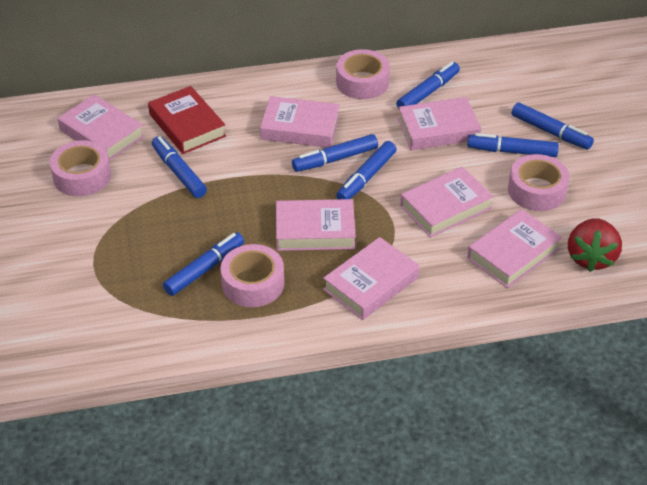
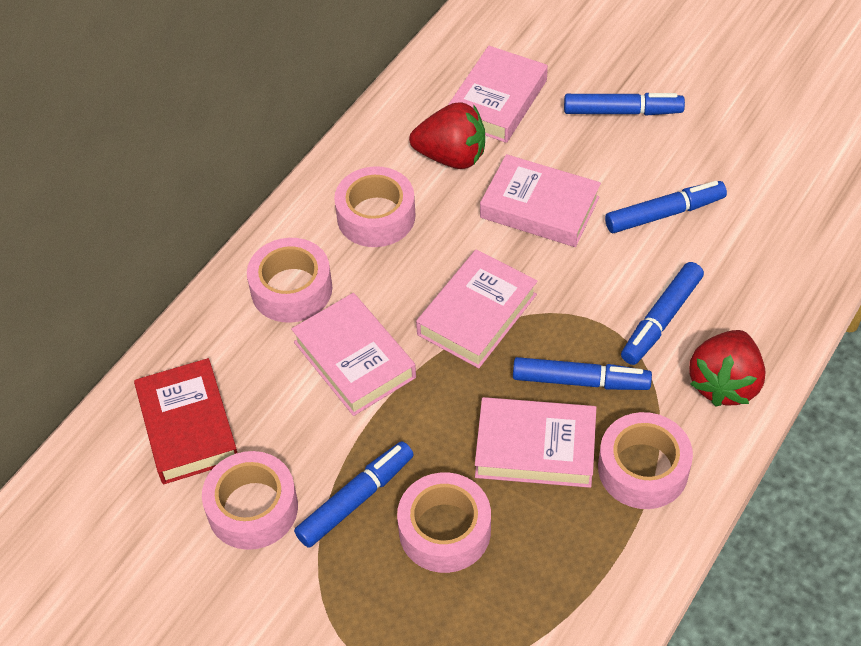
blue marker: 7 -> 5
pink book: 7 -> 5
pink tape: 4 -> 5
red strawberry: 1 -> 2

